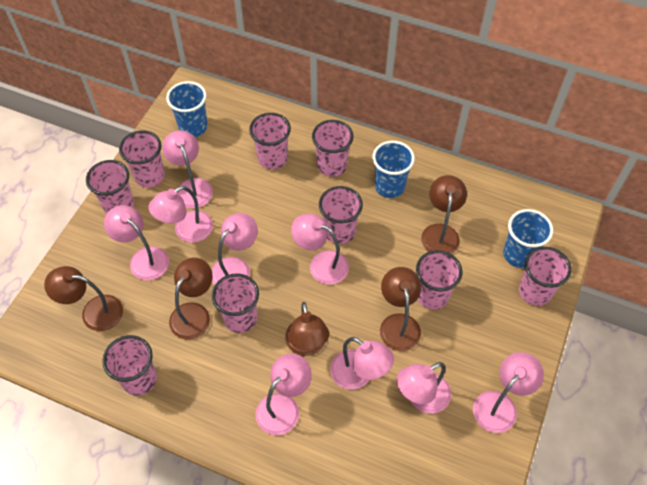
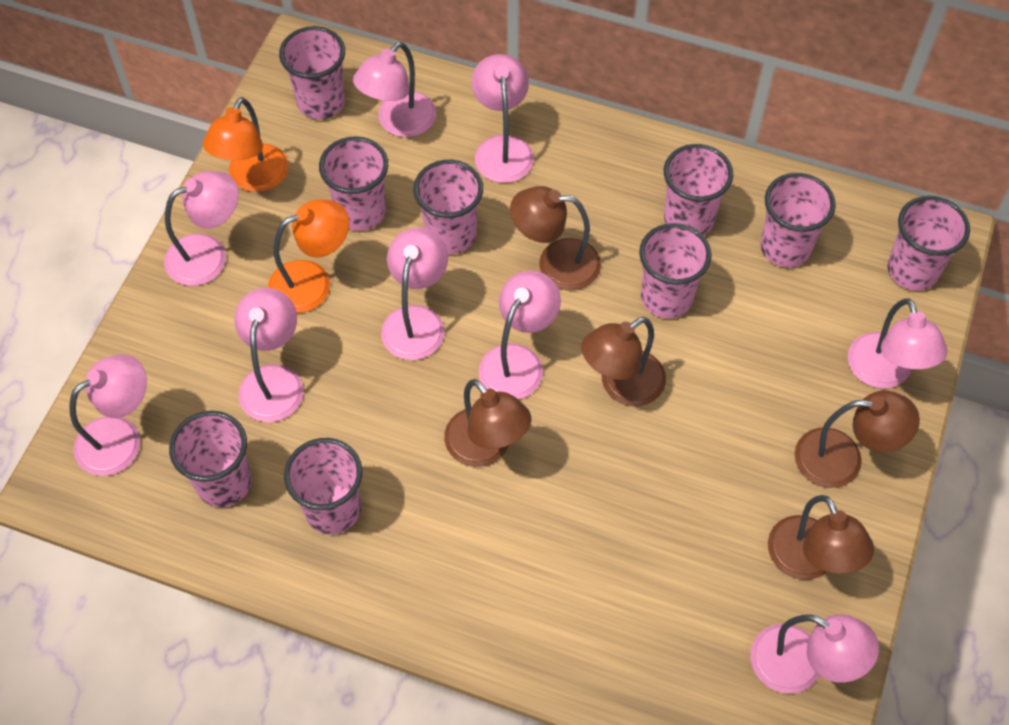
blue cup: 3 -> 0
orange lamp: 0 -> 2

